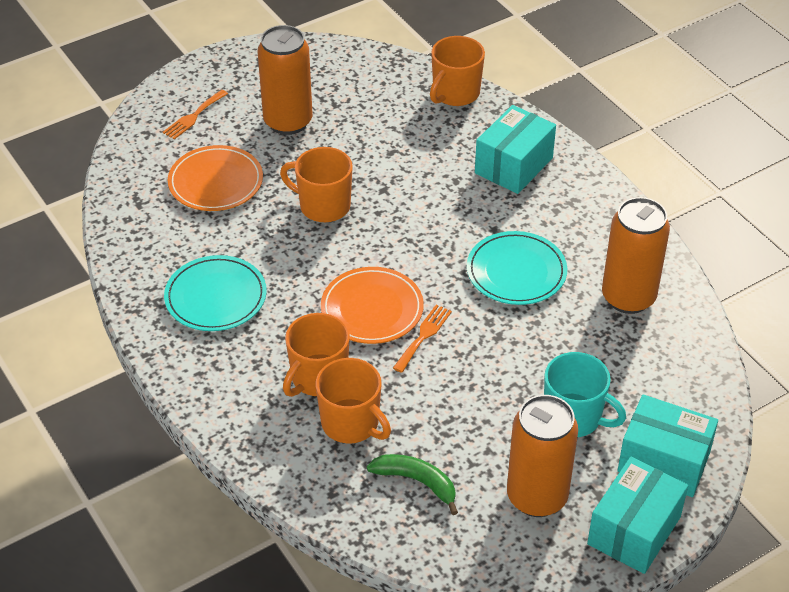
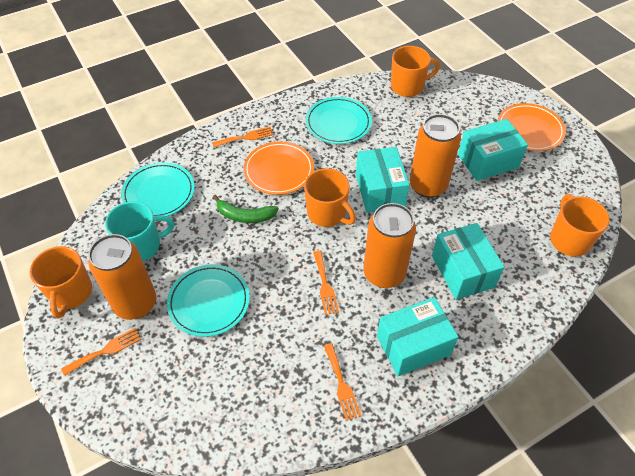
orange fork: 2 -> 4
turquoise box: 3 -> 4
turquoise plate: 2 -> 3

